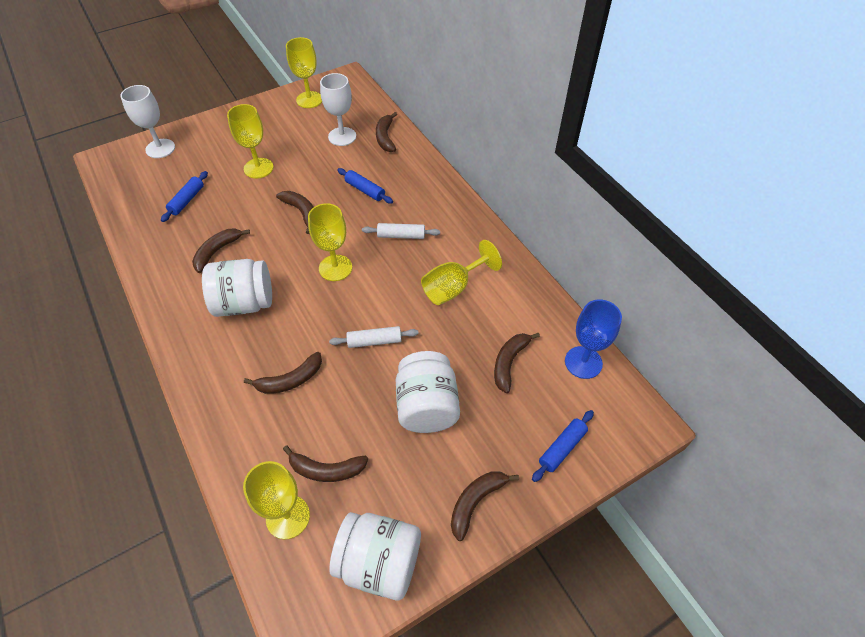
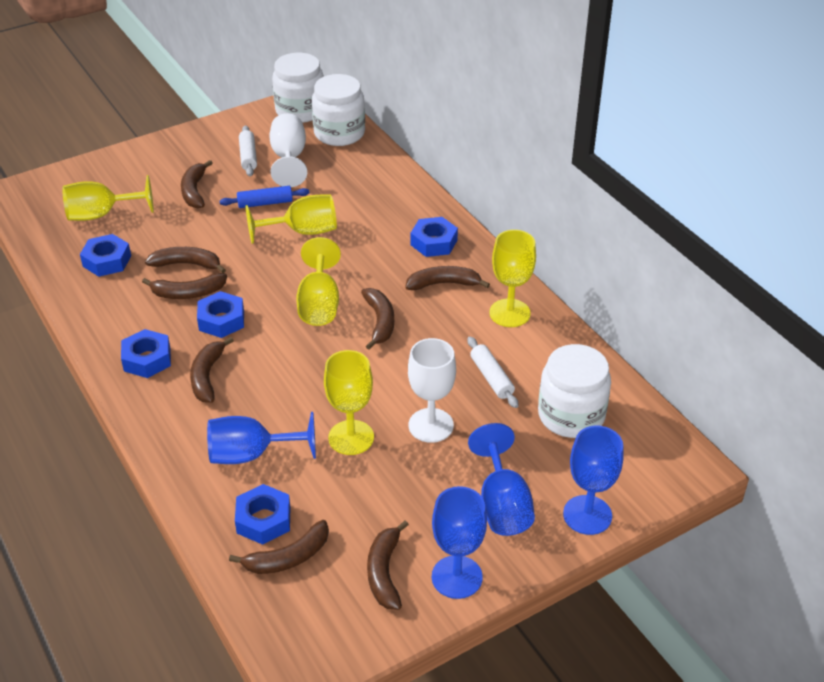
blue goblet: 1 -> 4
blue nut: 0 -> 5
blue rolling pin: 3 -> 1
brown banana: 7 -> 8

